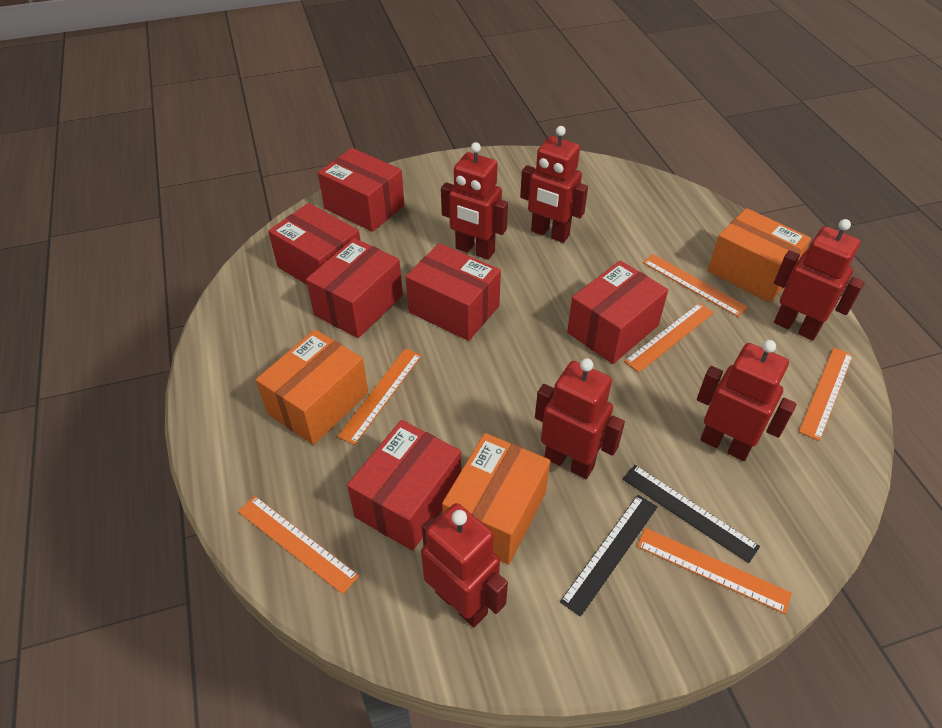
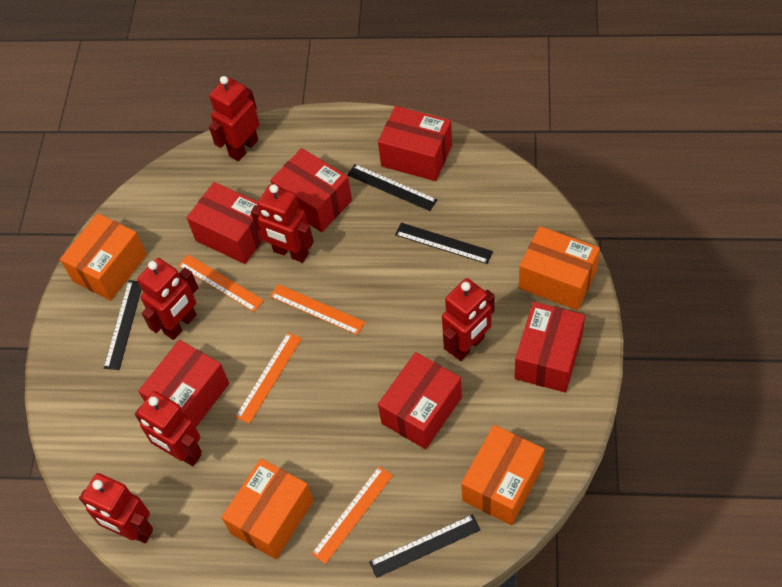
black ruler: 2 -> 4
orange box: 3 -> 4
orange ruler: 6 -> 4

